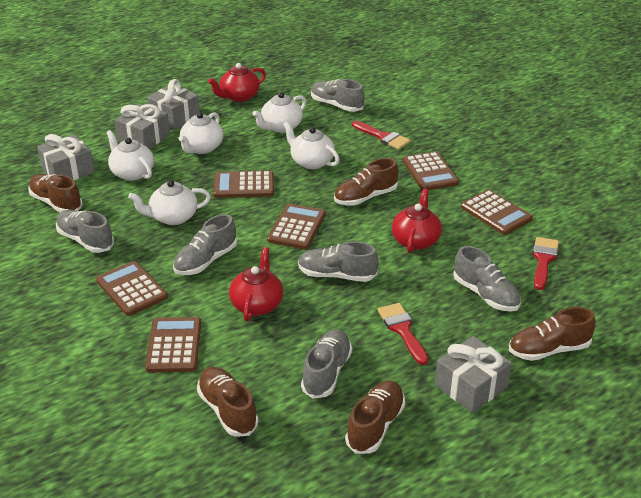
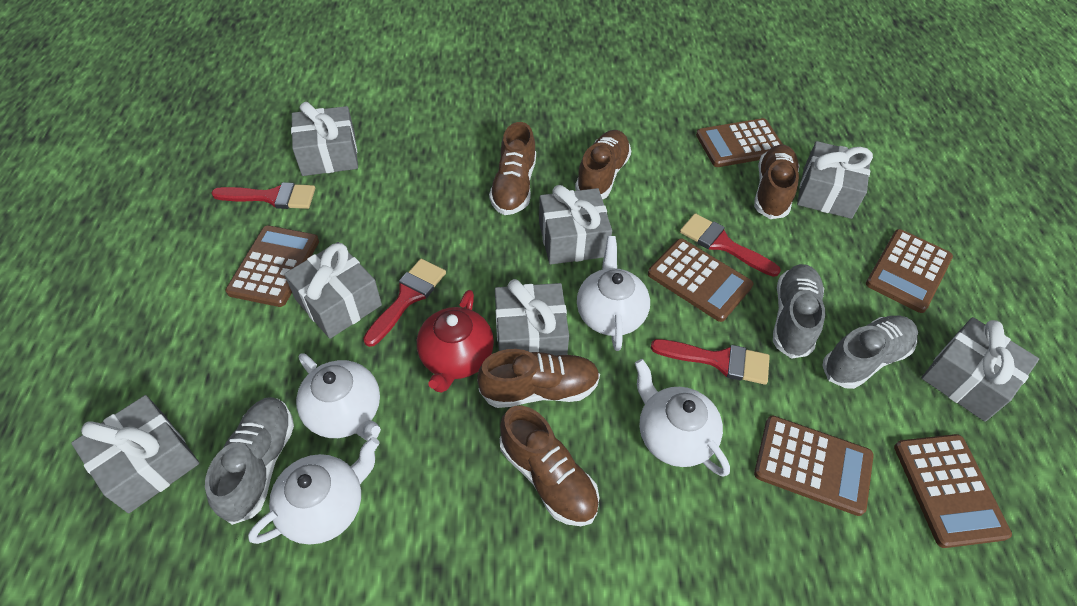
grey gift: 4 -> 7
grey shoe: 6 -> 3
red brush: 3 -> 4
red teapot: 3 -> 1
white teapot: 5 -> 4

